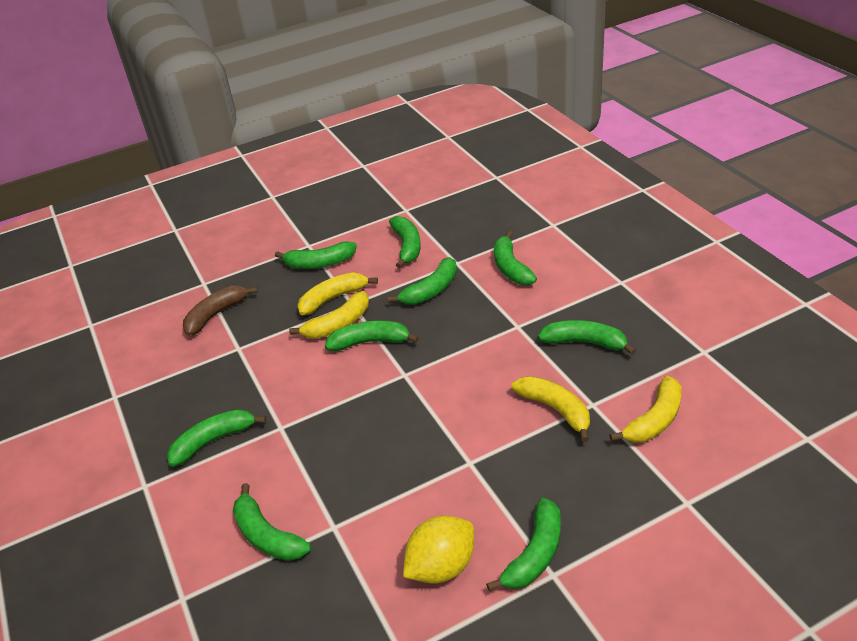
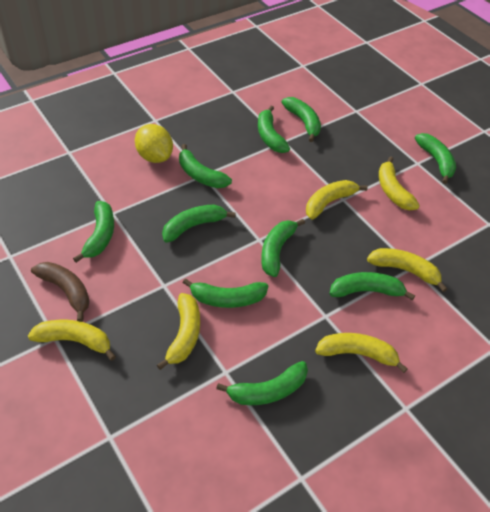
green banana: 9 -> 10
yellow banana: 4 -> 6

